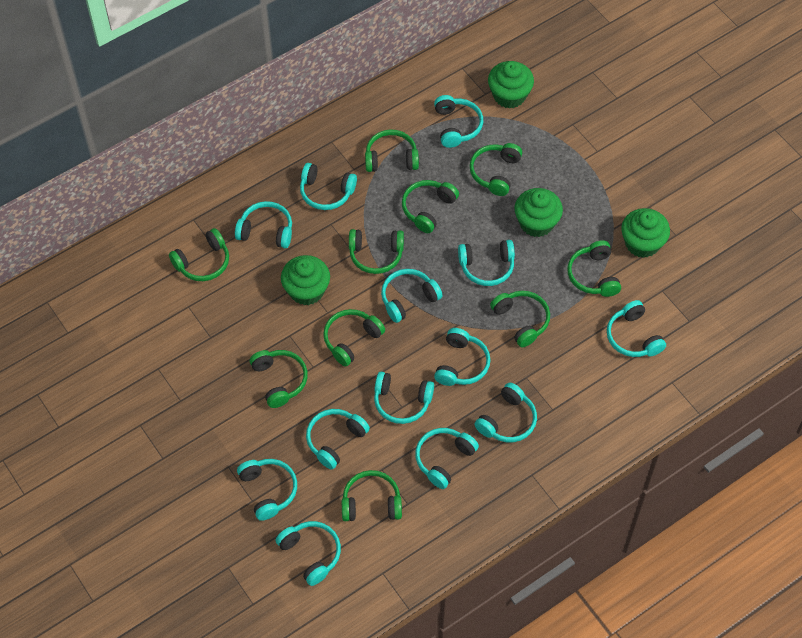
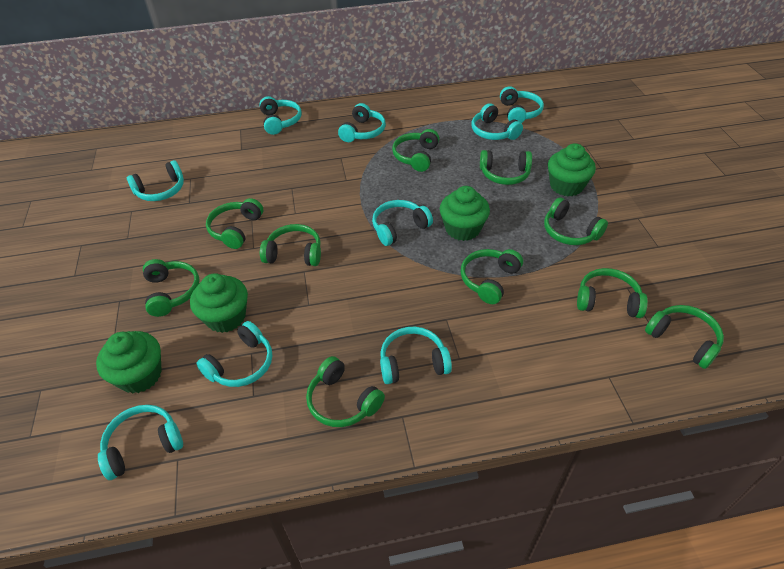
turquoise headphones: 13 -> 9

